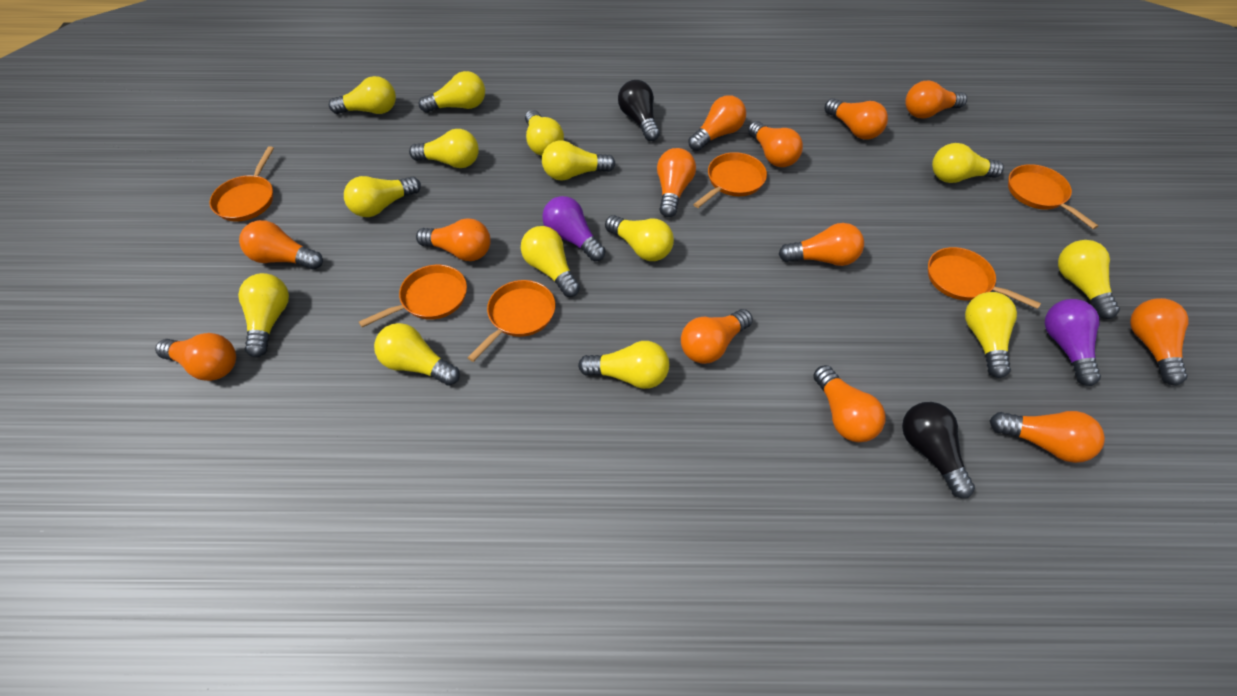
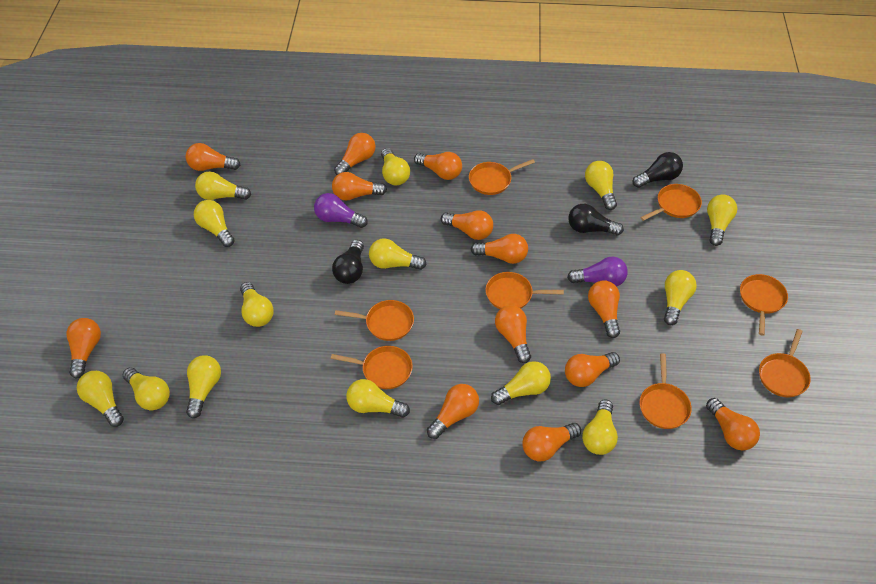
black light bulb: 2 -> 3
orange pan: 6 -> 8

